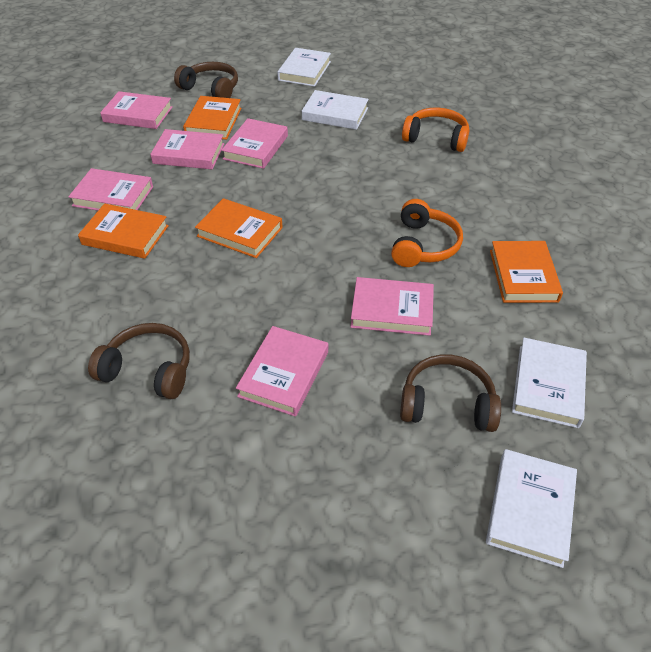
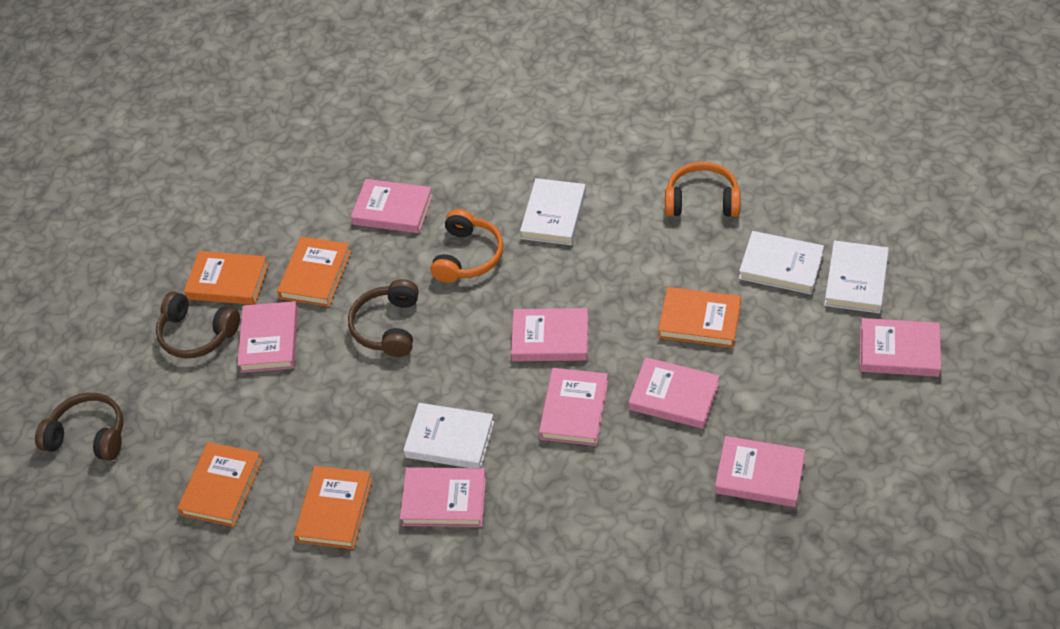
orange book: 4 -> 5
pink book: 6 -> 8

